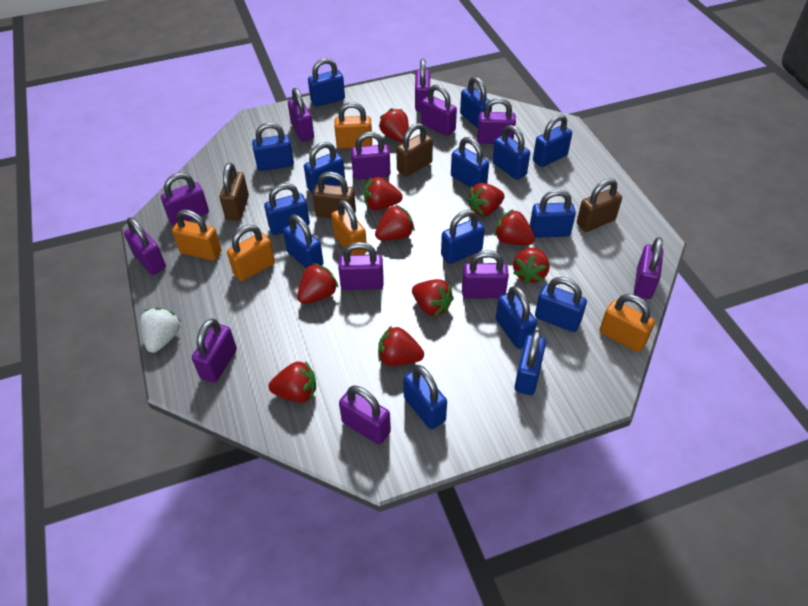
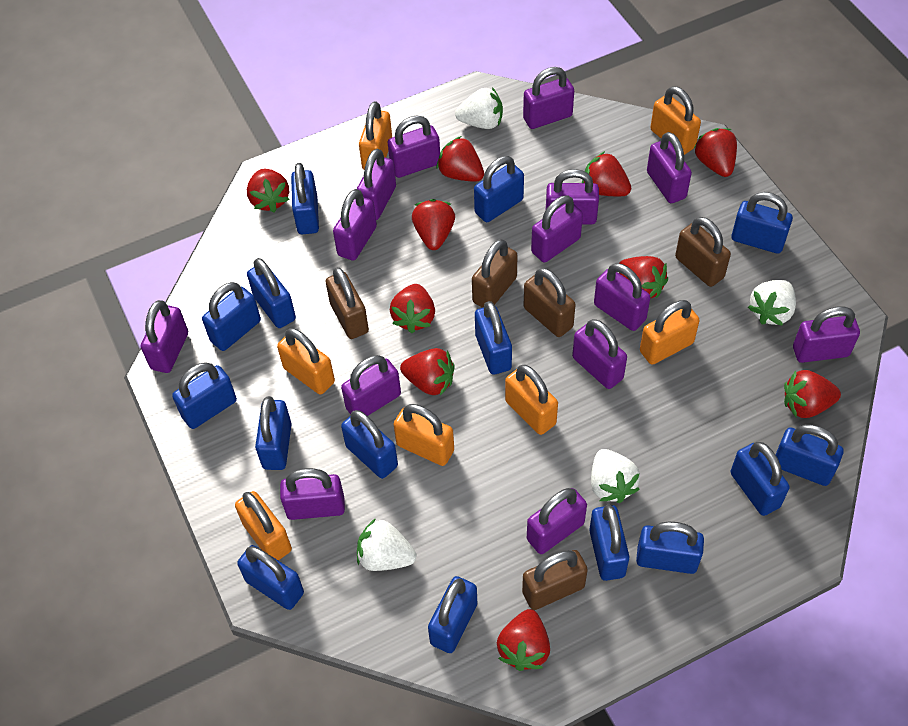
brown padlock: 4 -> 5
orange padlock: 5 -> 7
purple padlock: 12 -> 14
white strawberry: 1 -> 4

